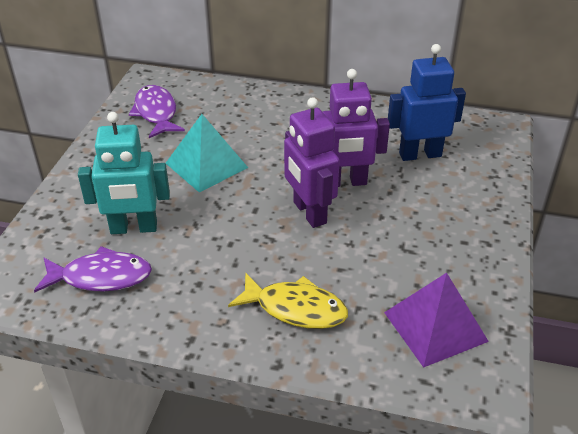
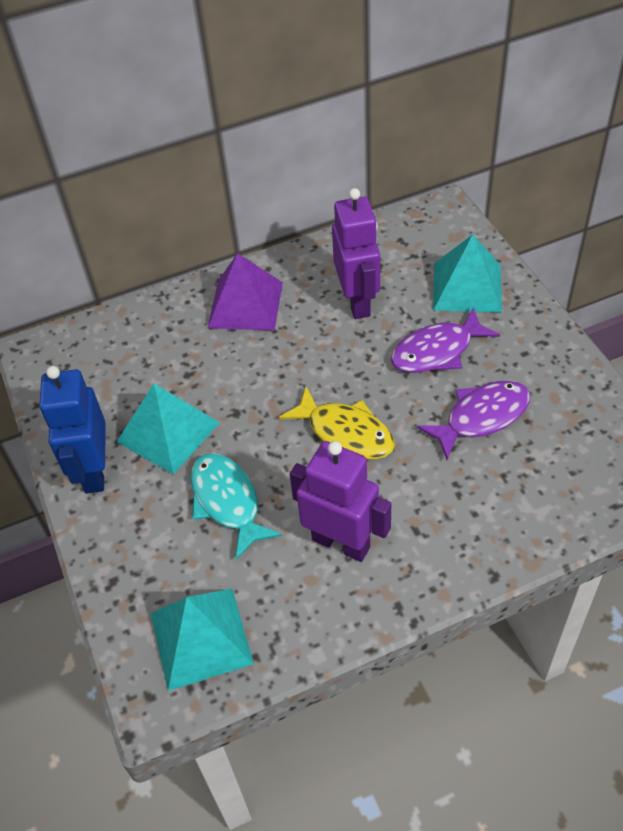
turquoise fish: 0 -> 1
turquoise pyramid: 1 -> 3
turquoise robot: 1 -> 0

